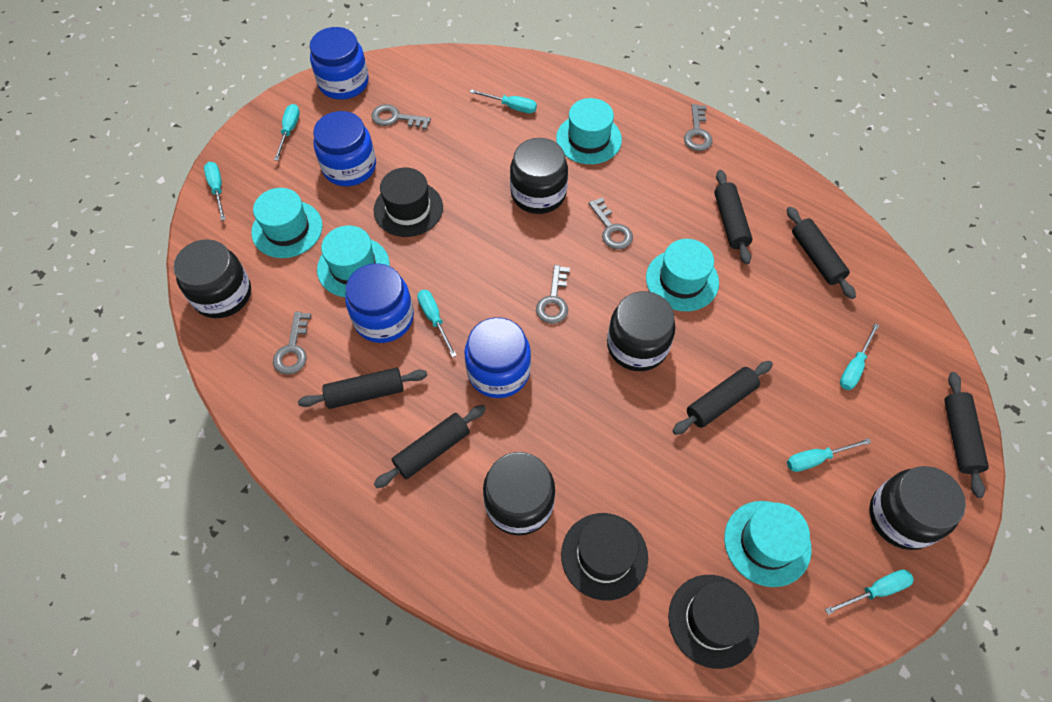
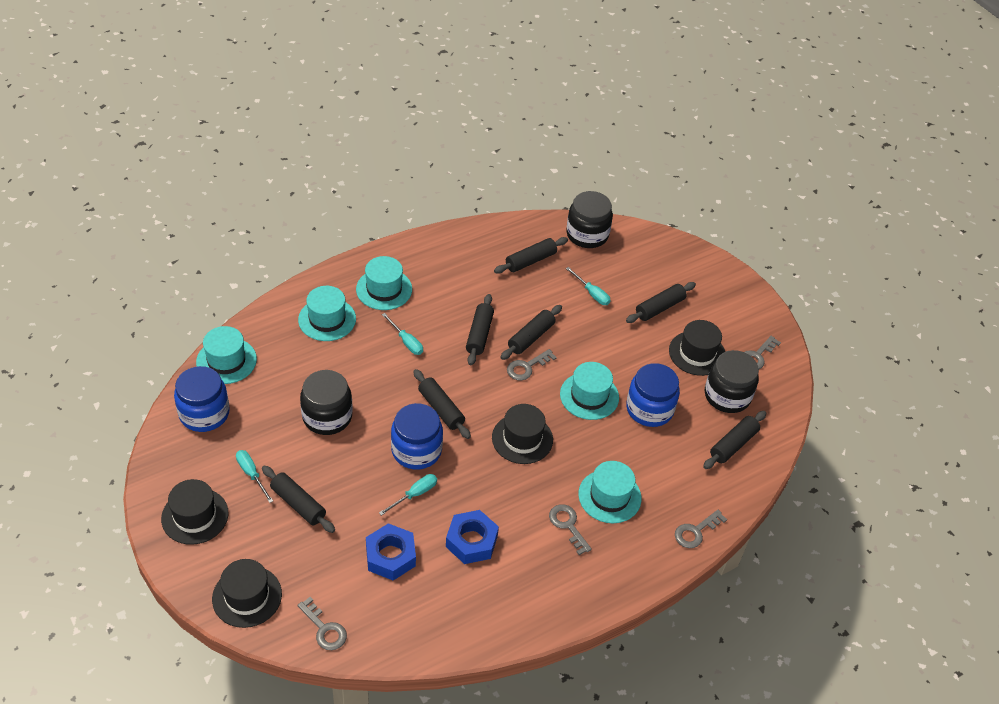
black hat: 3 -> 4
black jar: 5 -> 3
black rolling pin: 6 -> 7
blue jar: 4 -> 3
blue nut: 0 -> 2
turquoise screwdriver: 7 -> 4

